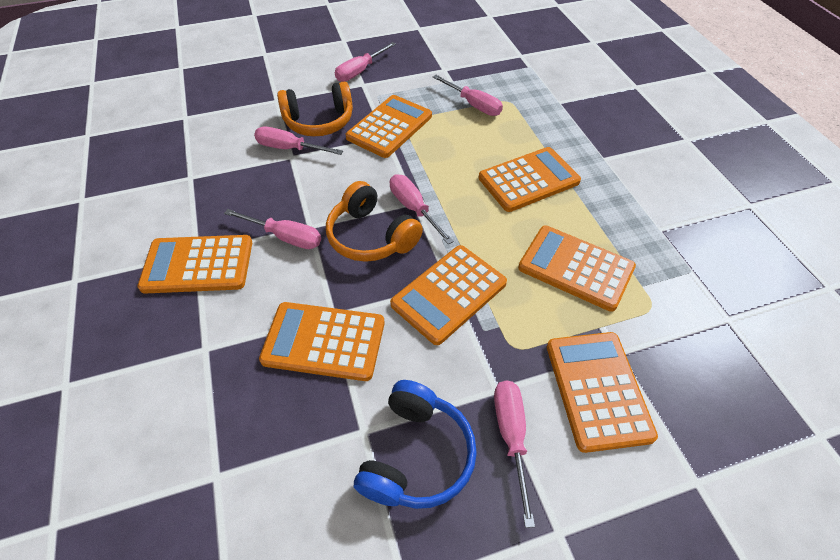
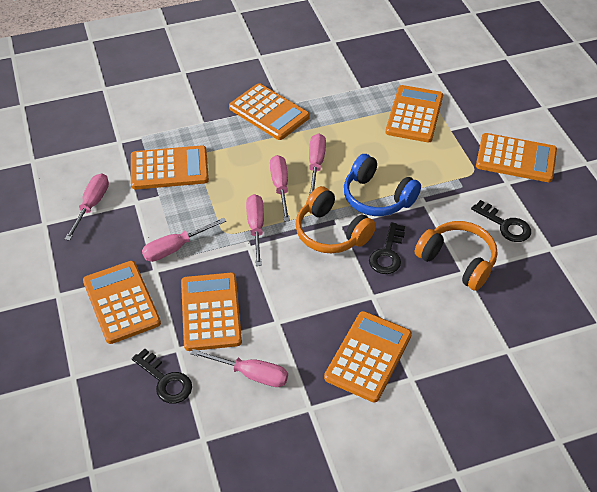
black key: 0 -> 3

